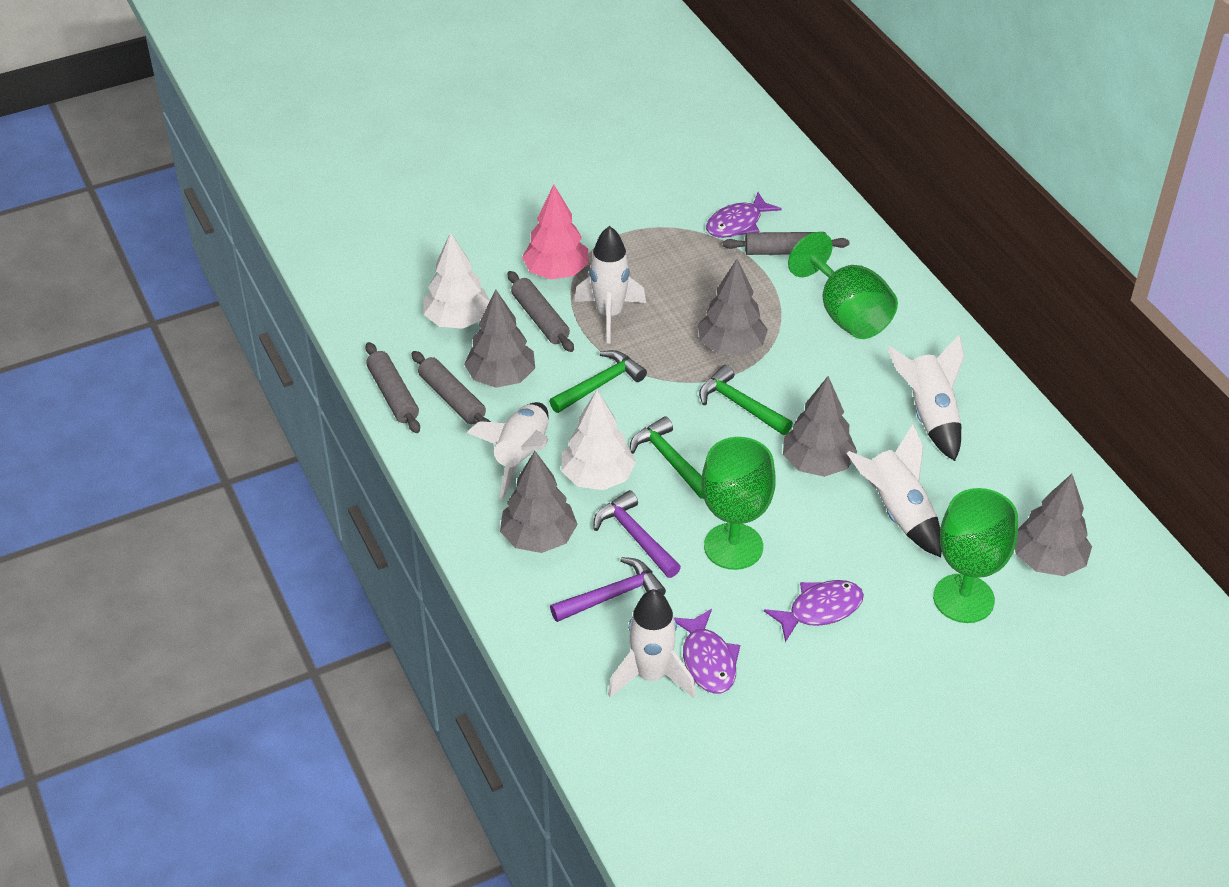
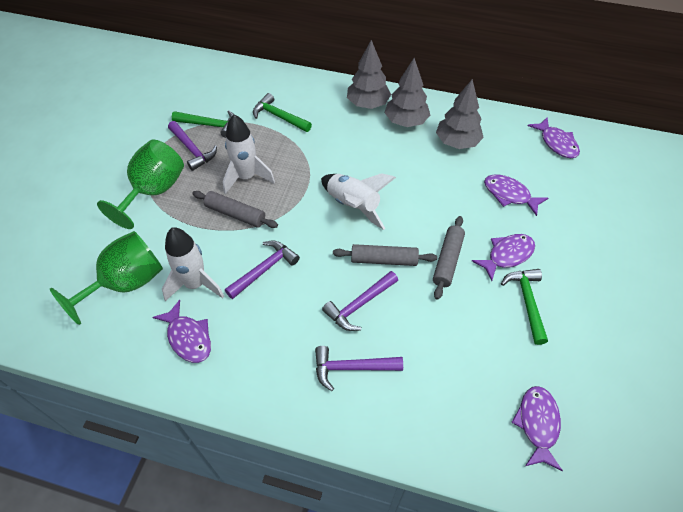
green goblet: 3 -> 2
grey rolling pin: 4 -> 3
grey tree: 5 -> 3
pink tree: 1 -> 0
purple fish: 3 -> 5
purple hammer: 2 -> 4
white rocket: 5 -> 3
white tree: 2 -> 0

